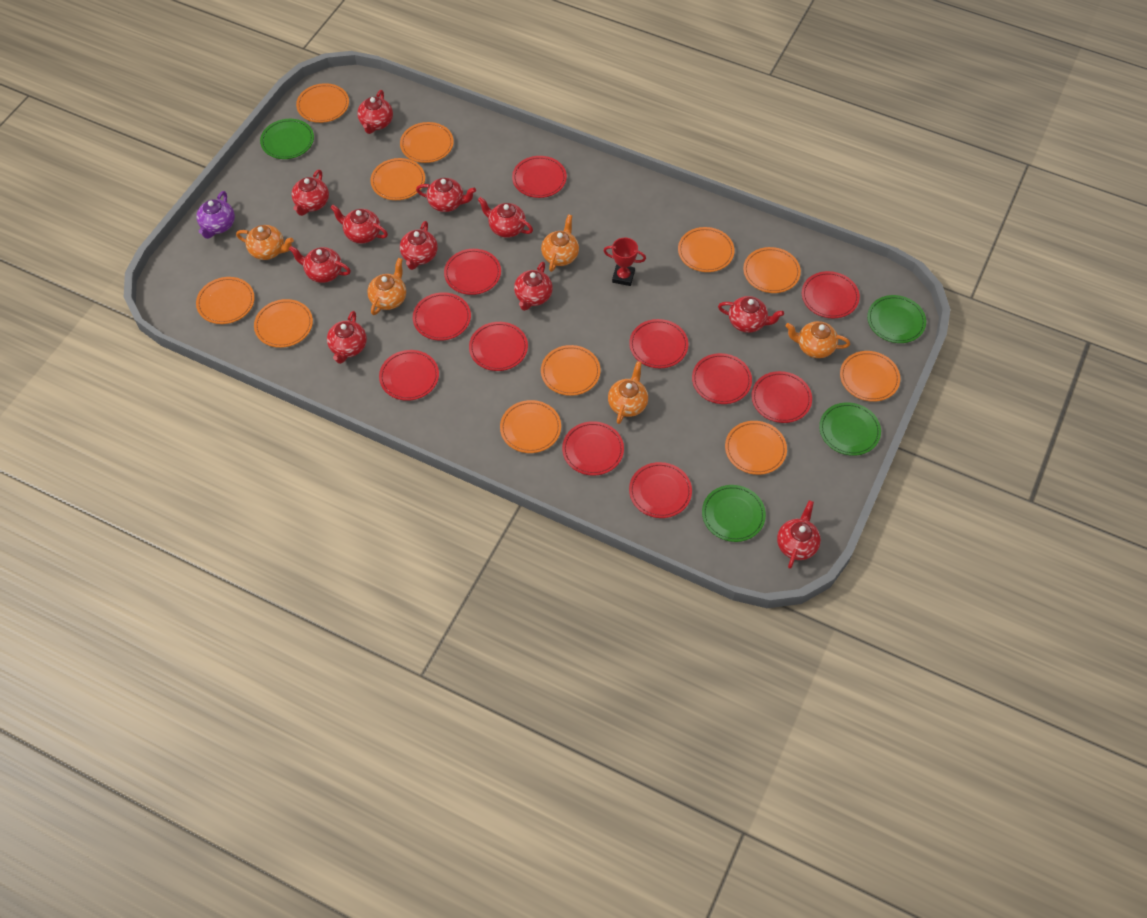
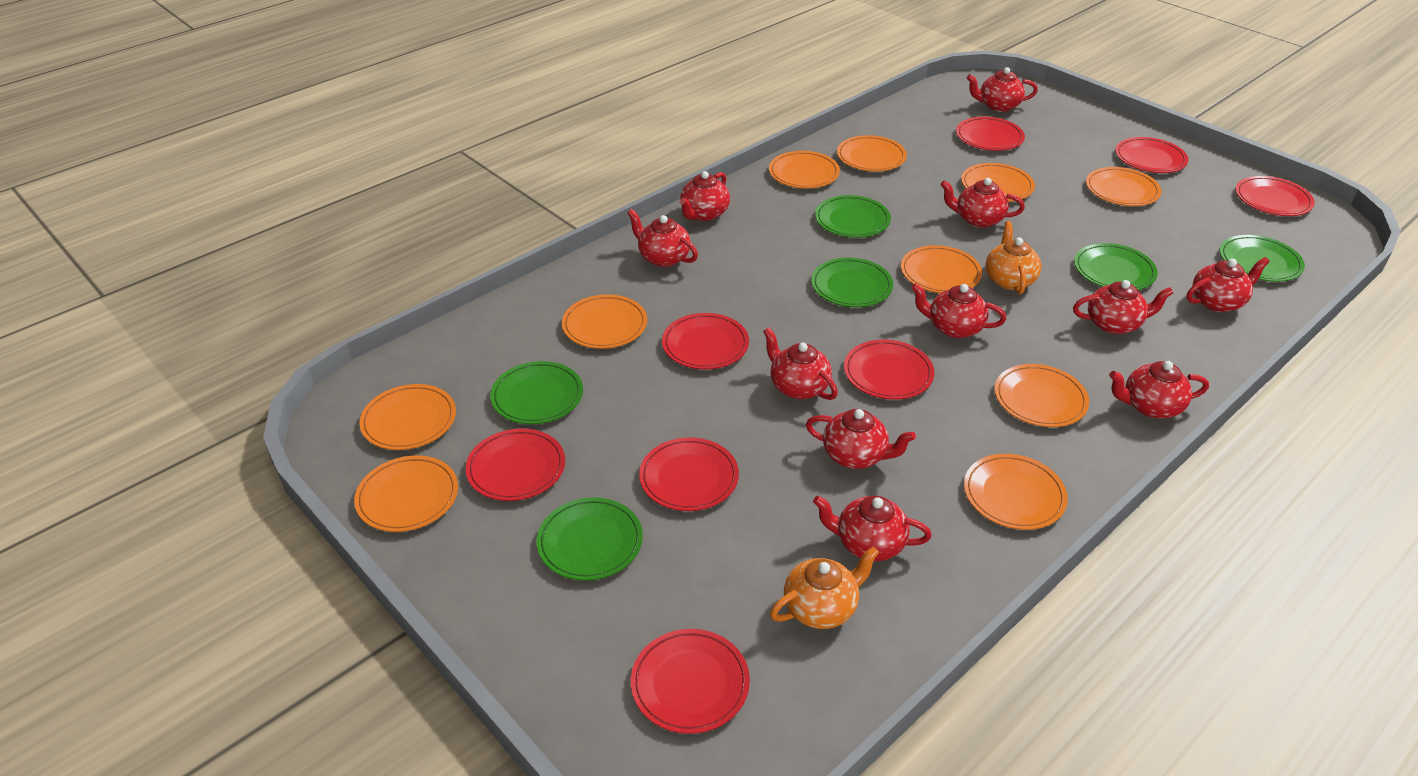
green plate: 4 -> 6
orange plate: 11 -> 10
orange teapot: 5 -> 2
purple teapot: 1 -> 0
red plate: 11 -> 8
red trophy: 1 -> 0

